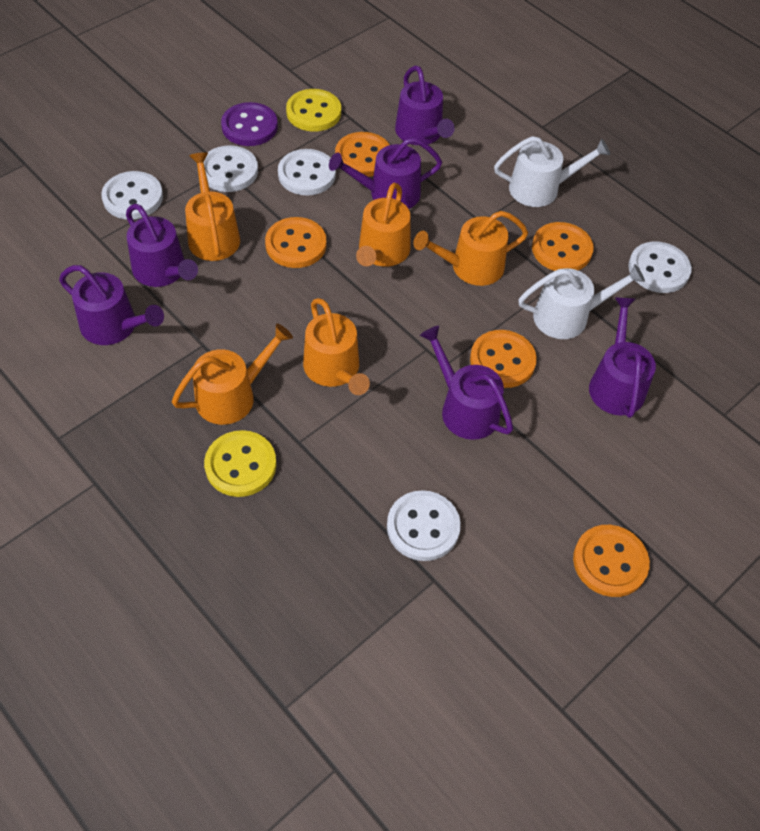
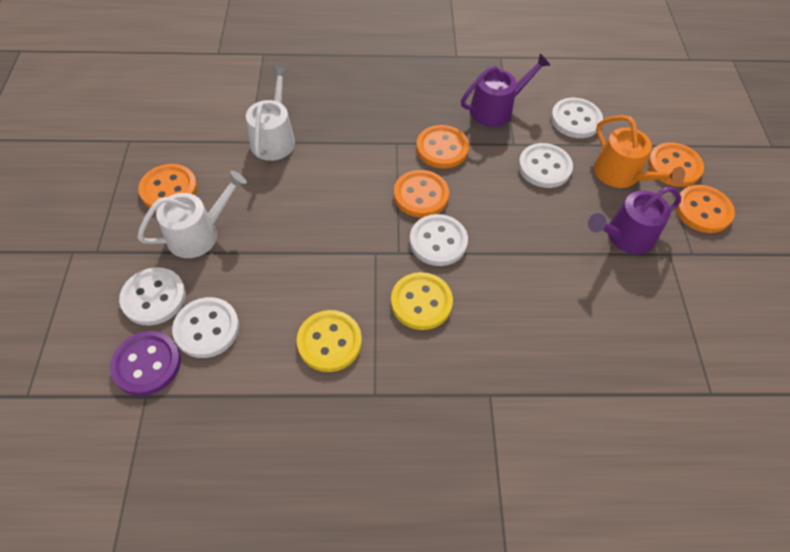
orange watering can: 5 -> 1
purple watering can: 6 -> 2

